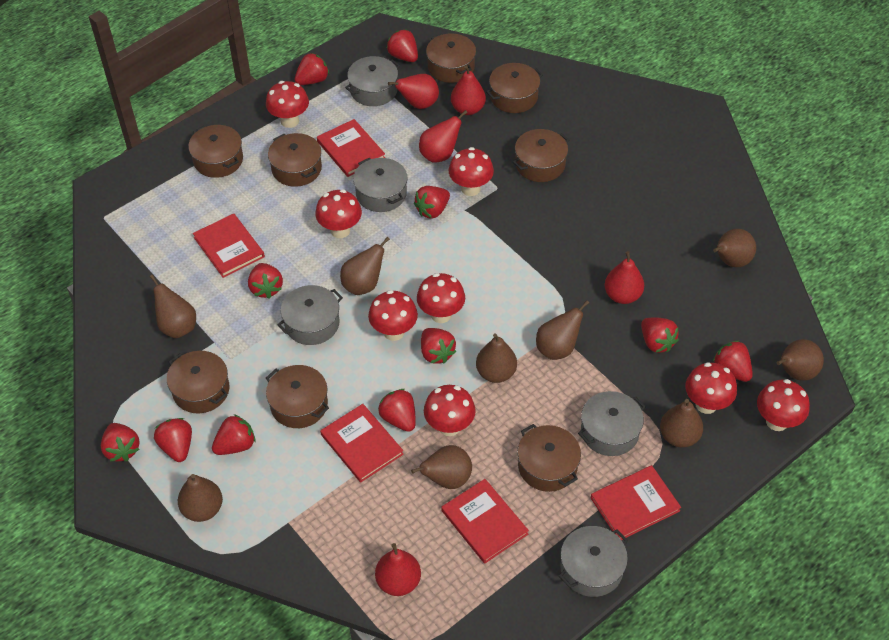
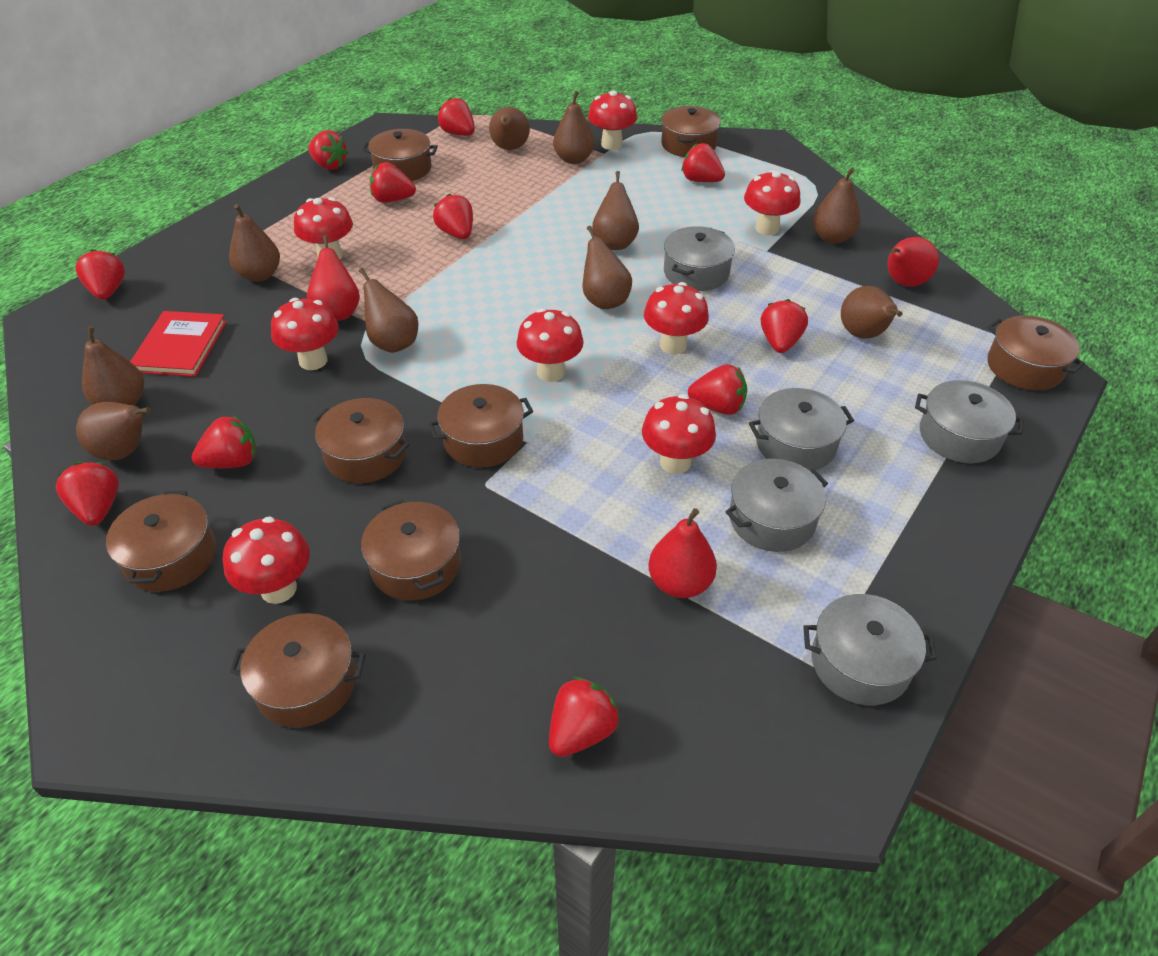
brown pear: 9 -> 10
red book: 5 -> 1
red pear: 5 -> 3

